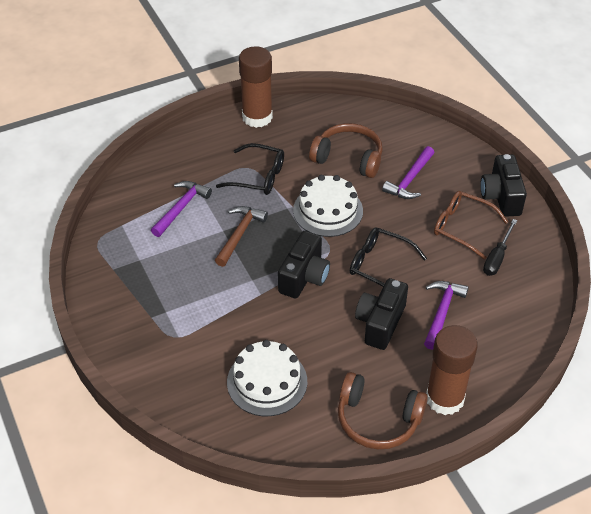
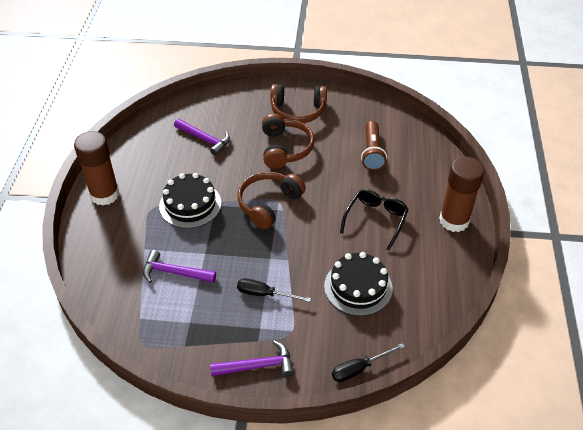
black cake: 0 -> 2
black camera: 3 -> 0
black glasses: 2 -> 1
black screwdriver: 1 -> 2
brown flashlight: 0 -> 1
brown glasses: 1 -> 0
brown hammer: 1 -> 0
brown headphones: 2 -> 3
white cake: 2 -> 0

